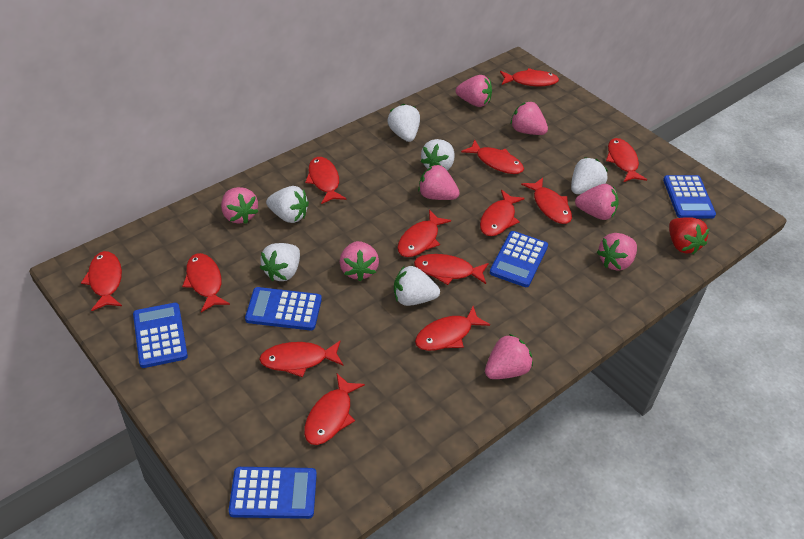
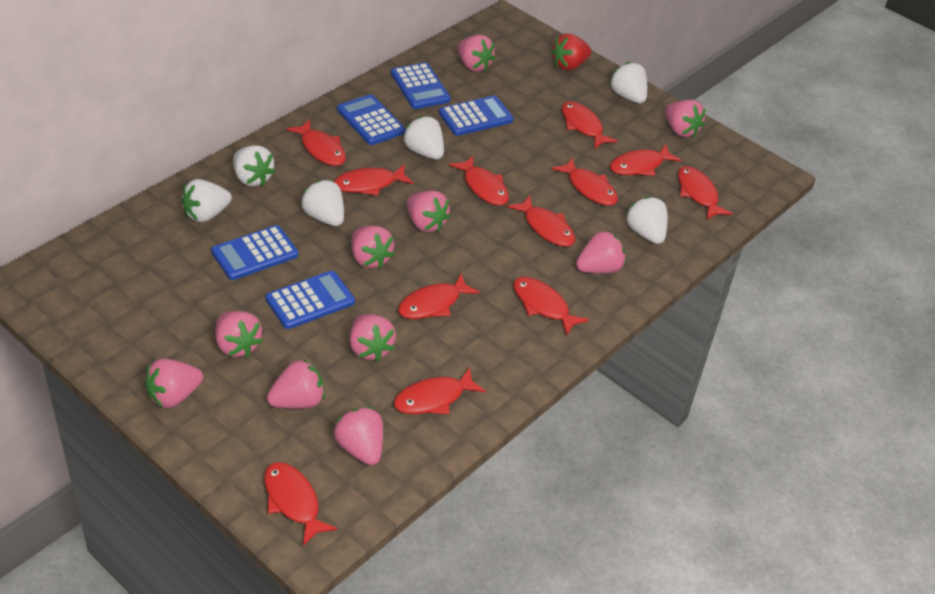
pink strawberry: 8 -> 10
red fish: 13 -> 12

